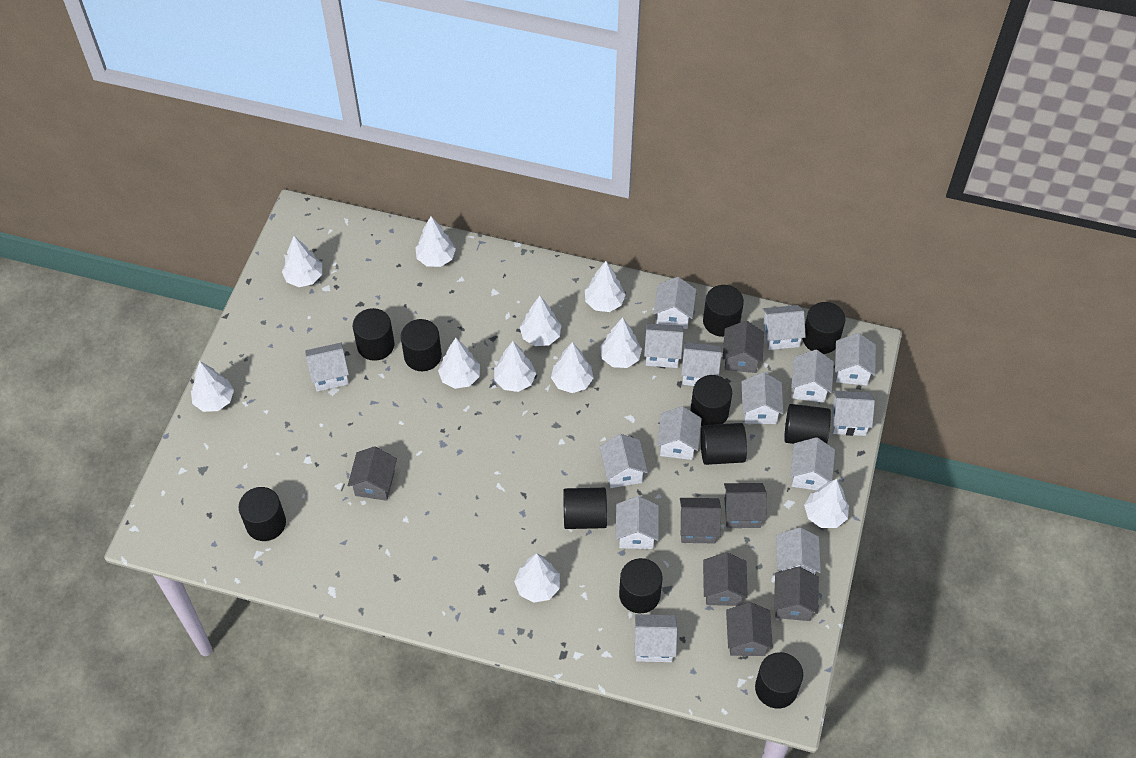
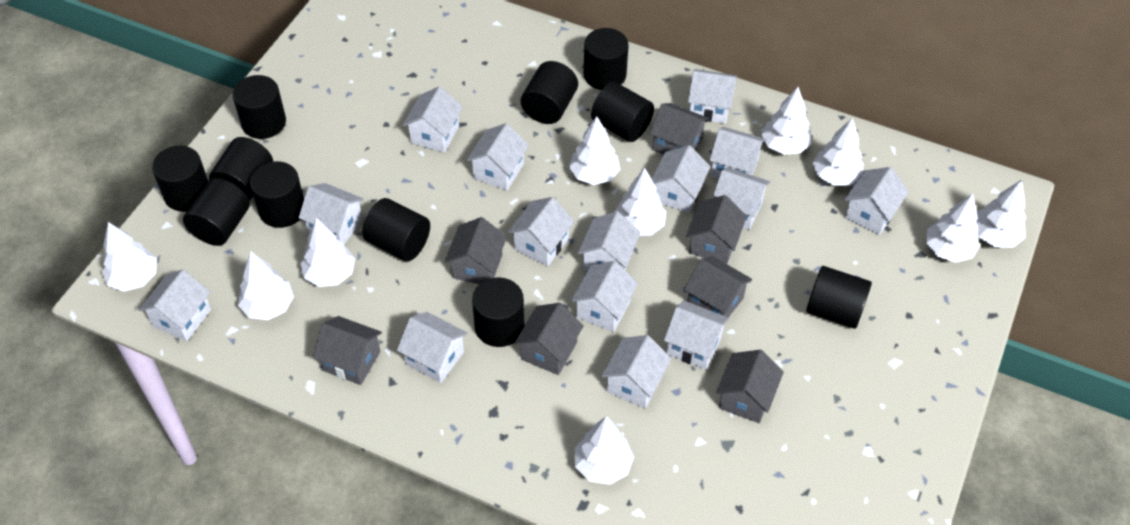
white tree: 11 -> 10

